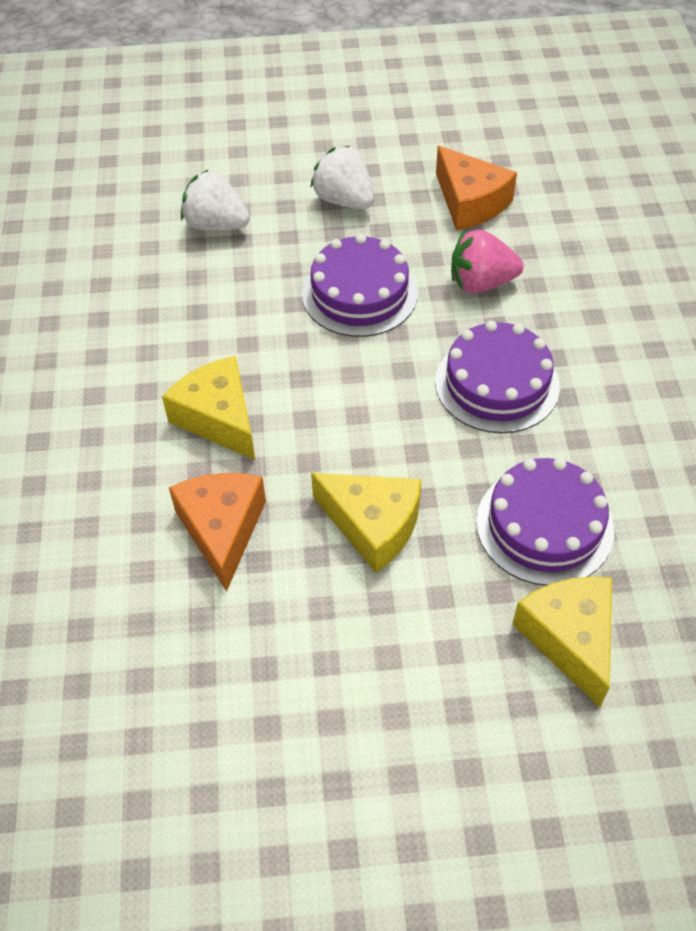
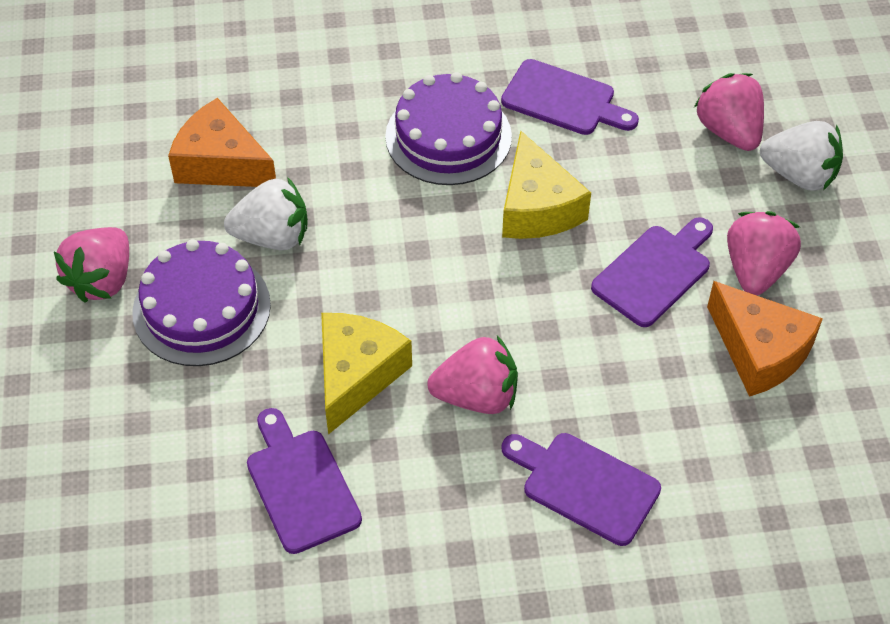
pink strawberry: 1 -> 4
purple cake: 3 -> 2
purple cutting board: 0 -> 4
yellow cheese: 3 -> 2

